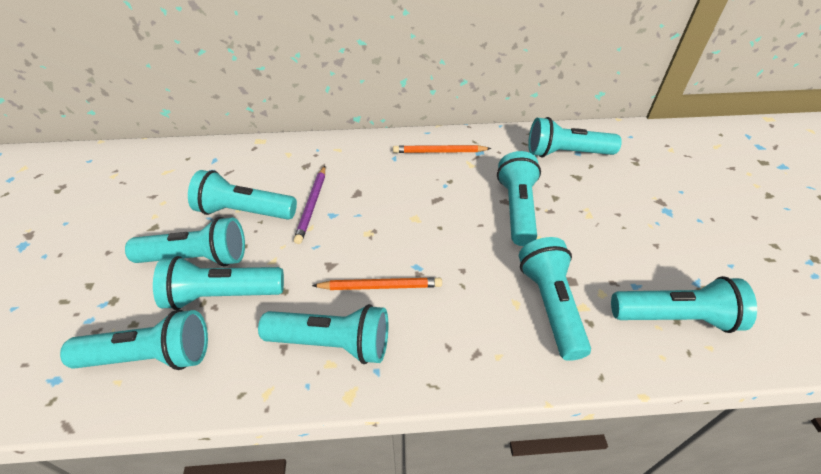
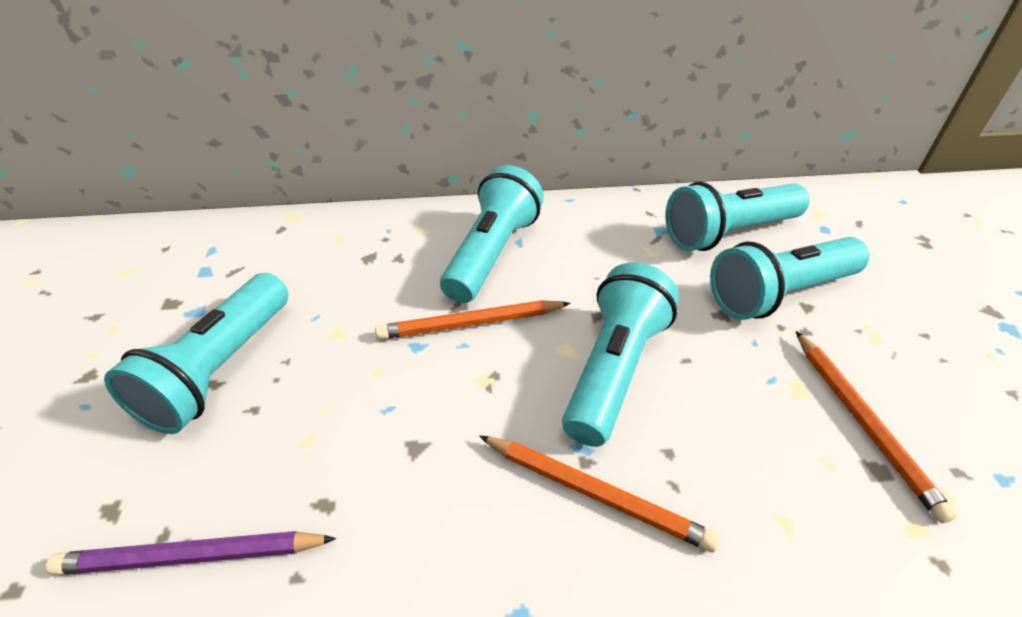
orange pencil: 2 -> 3
turquoise flashlight: 9 -> 5

